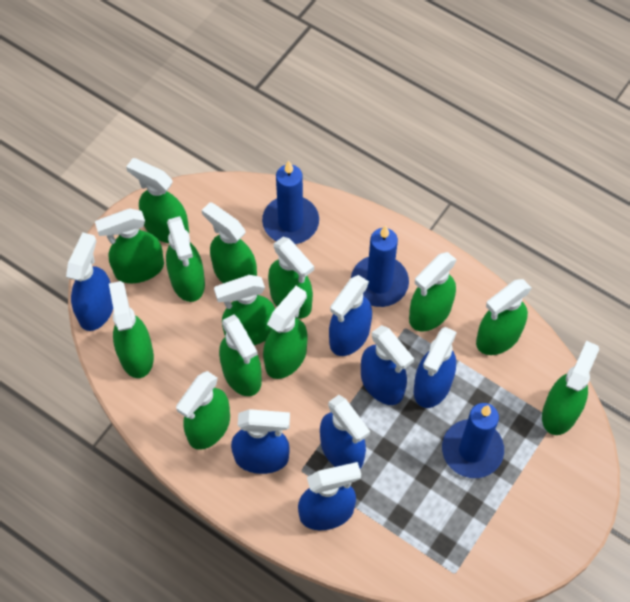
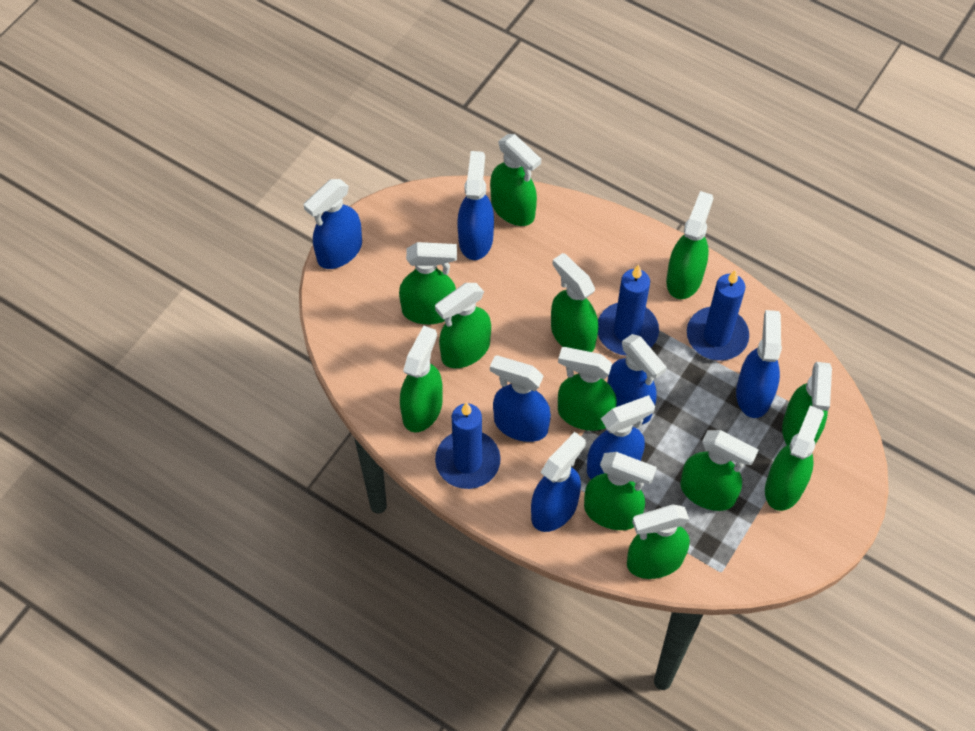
green spray bottle: 13 -> 12

